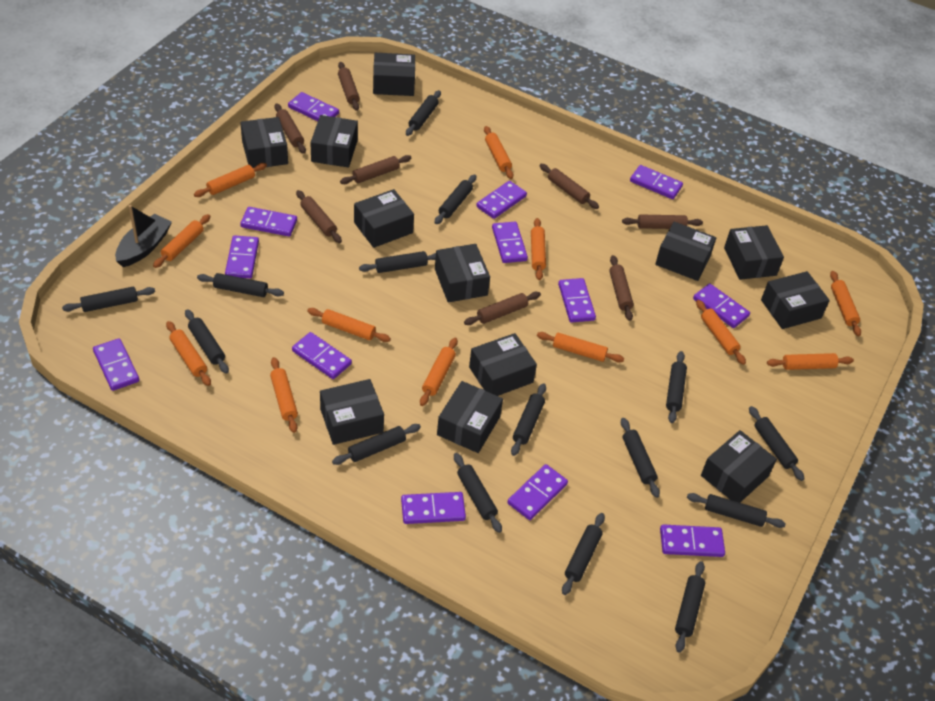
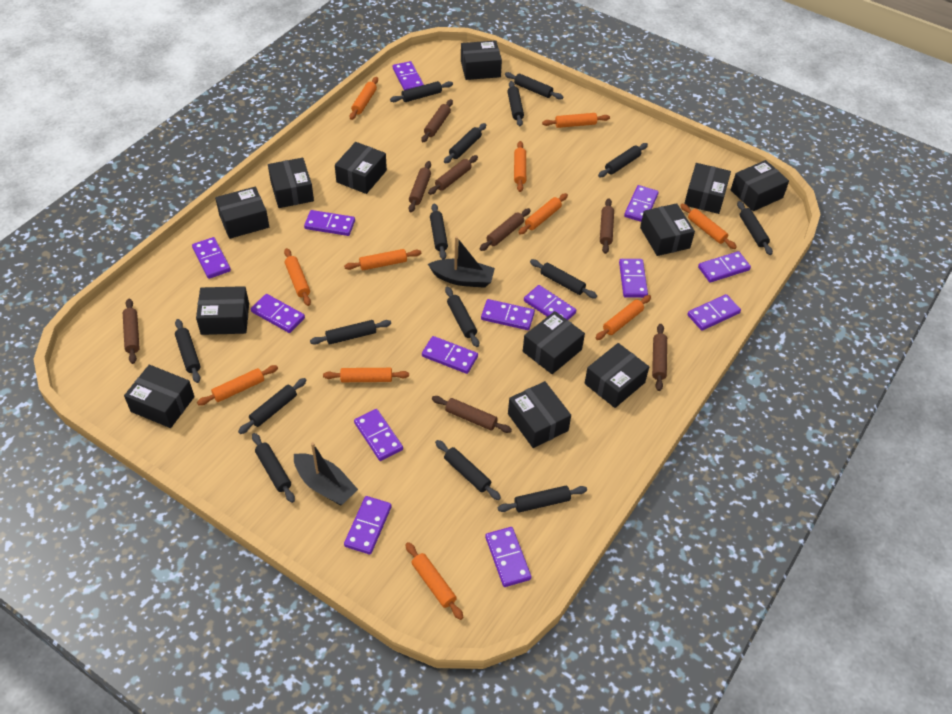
black boat: 1 -> 2
orange rolling pin: 12 -> 11
purple domino: 13 -> 14

